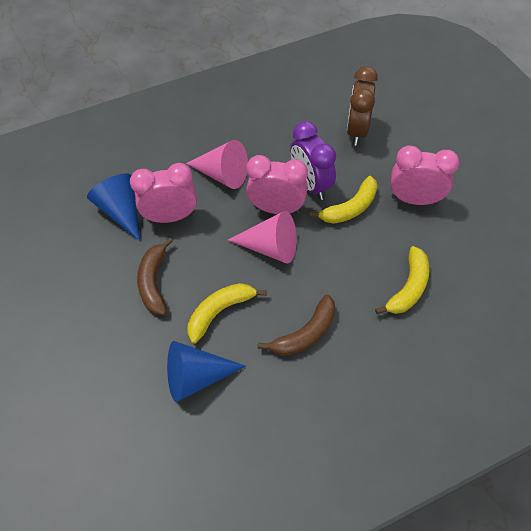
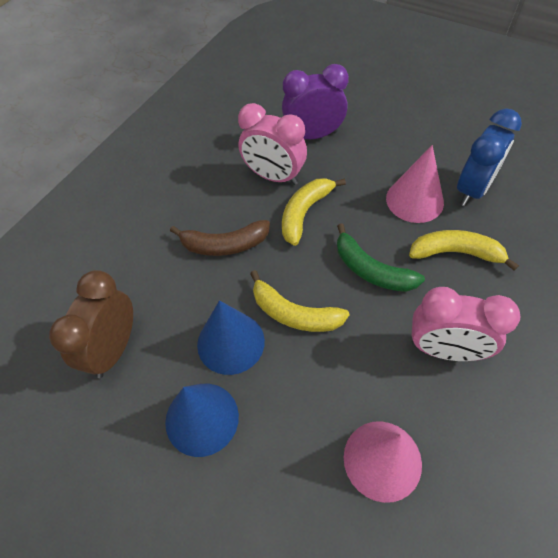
blue clock: 0 -> 1
brown banana: 2 -> 1
green banana: 0 -> 1
pink clock: 3 -> 2

